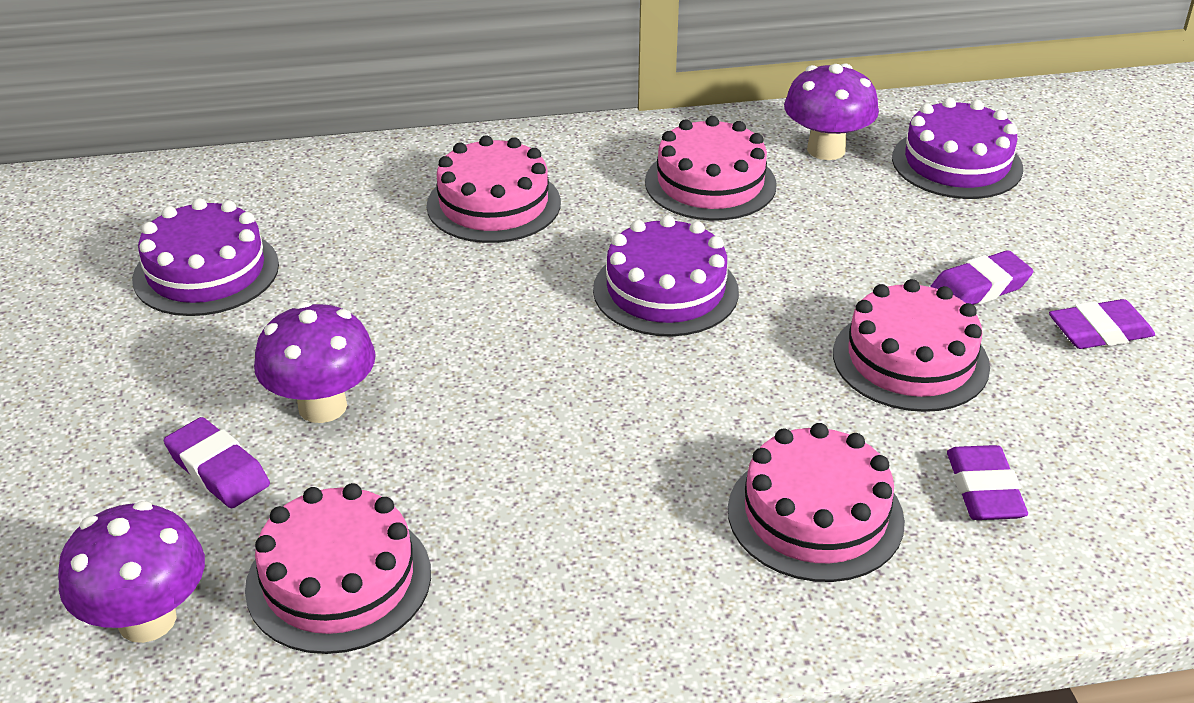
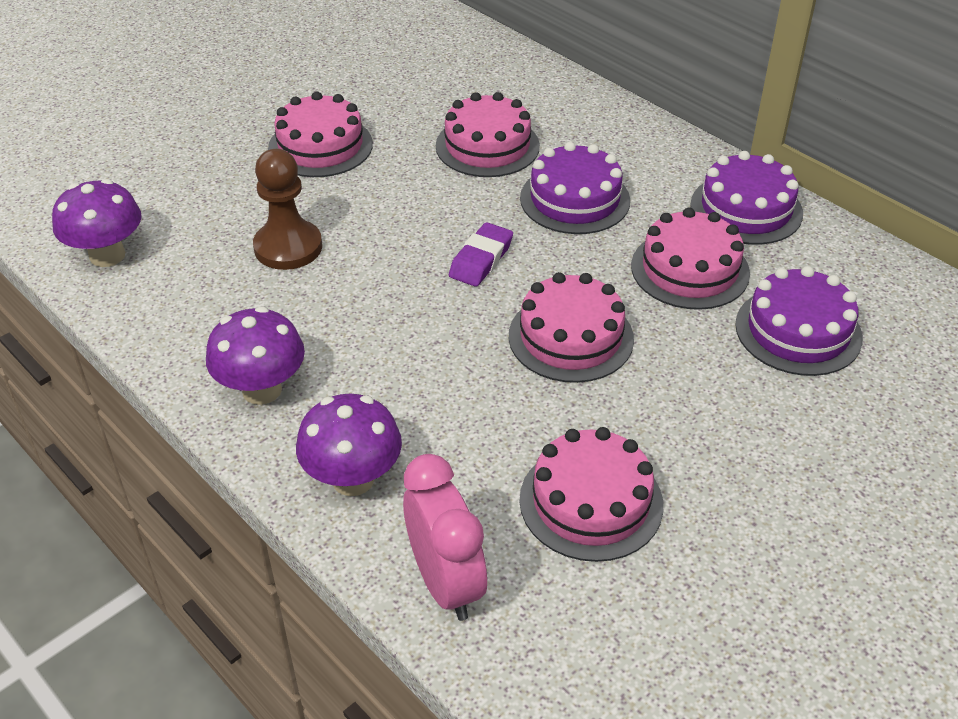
brown pawn: 0 -> 1
pink clock: 0 -> 1
purple eraser: 4 -> 1

